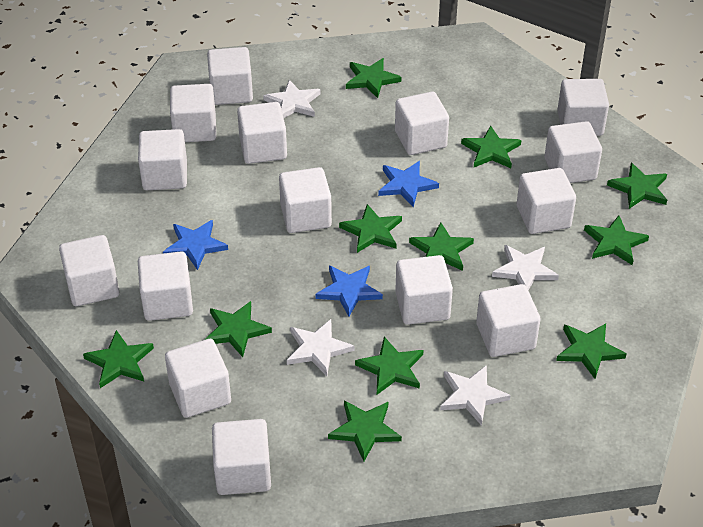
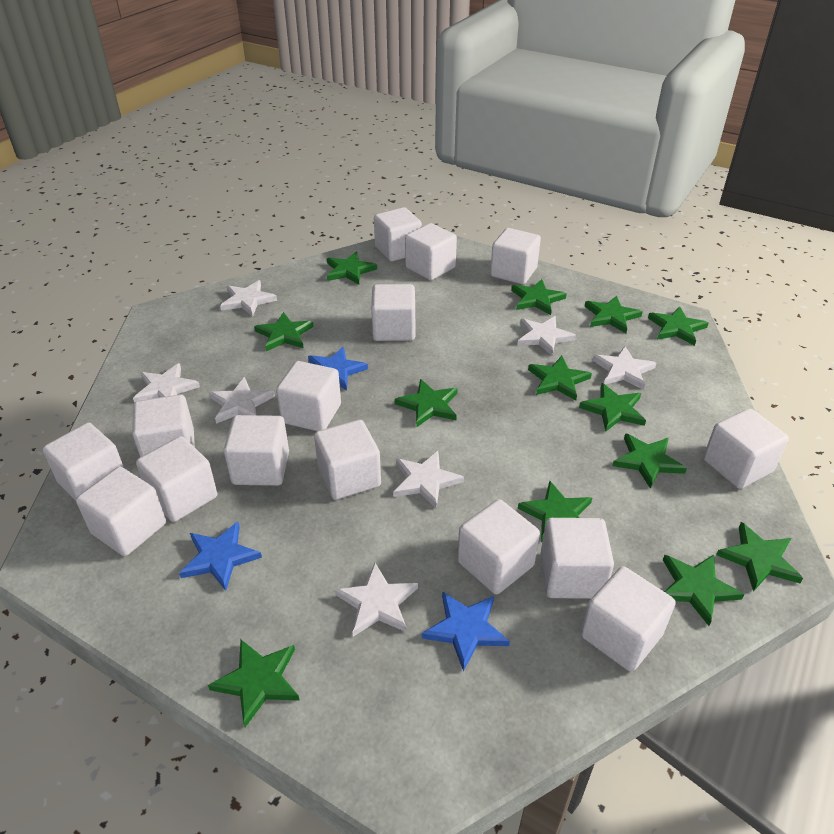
green star: 11 -> 13
white star: 4 -> 7

